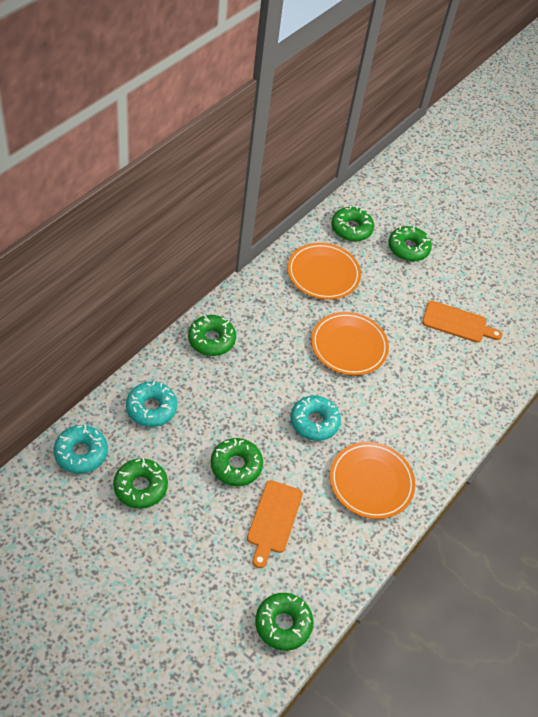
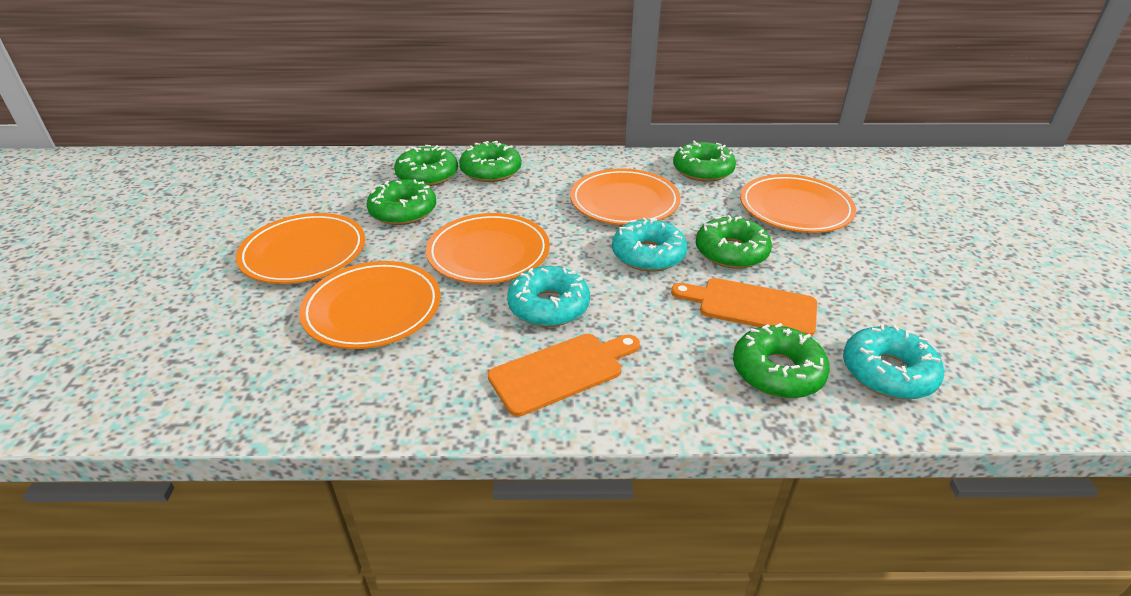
orange plate: 3 -> 5

